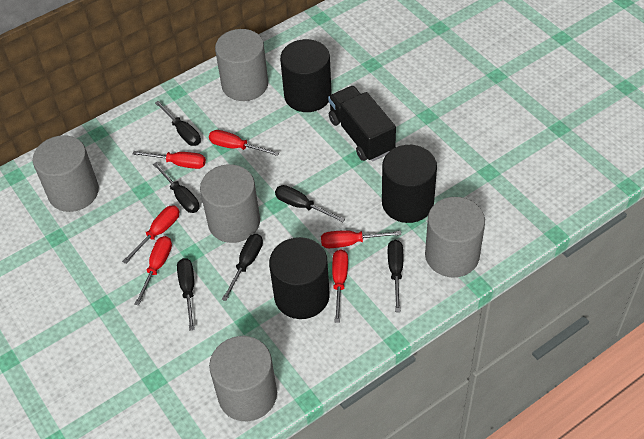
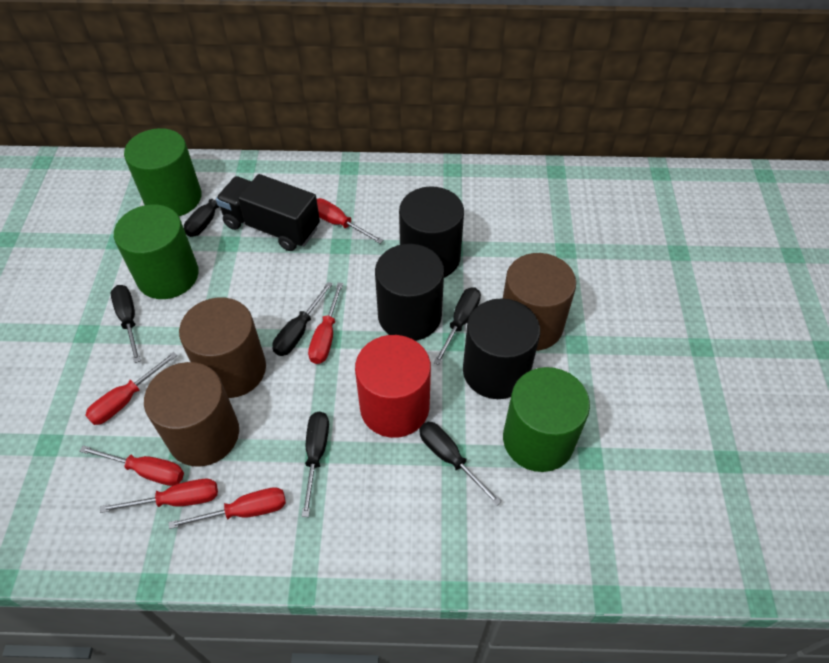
brown cylinder: 0 -> 3
green cylinder: 0 -> 3
grey cylinder: 5 -> 0
red cylinder: 0 -> 1

